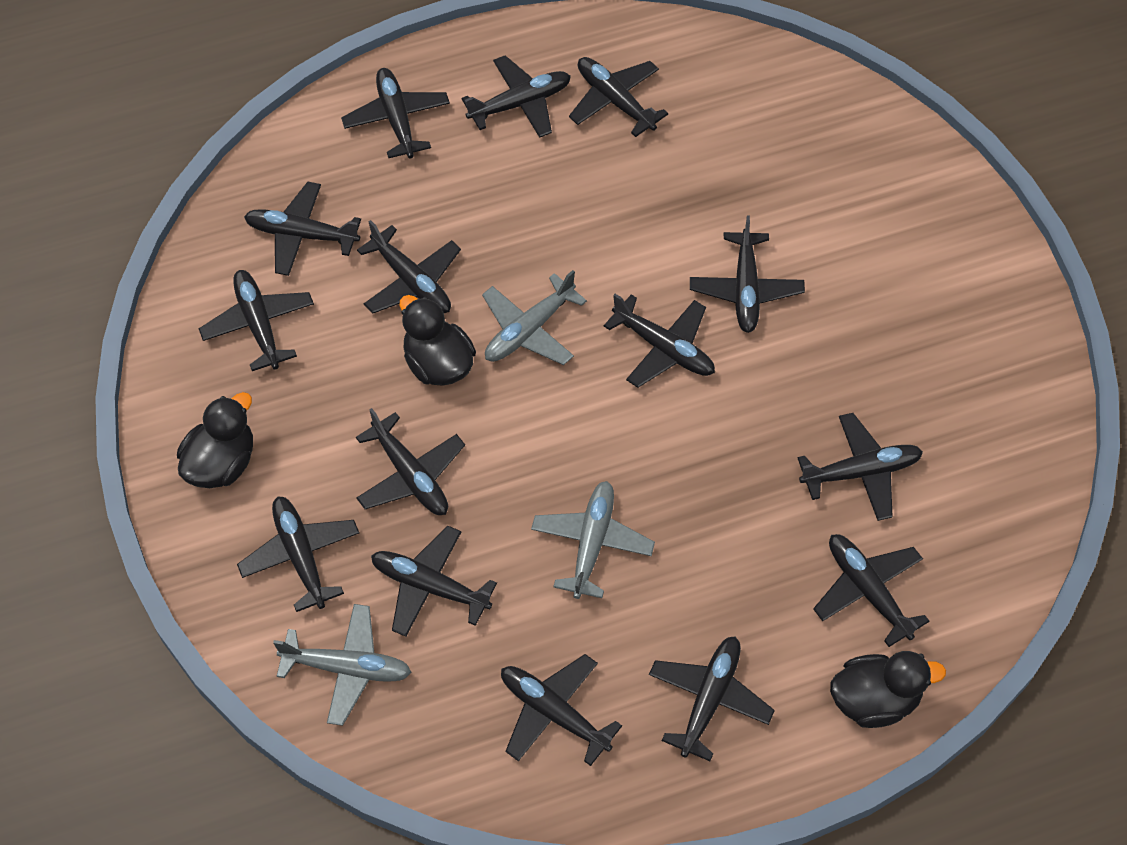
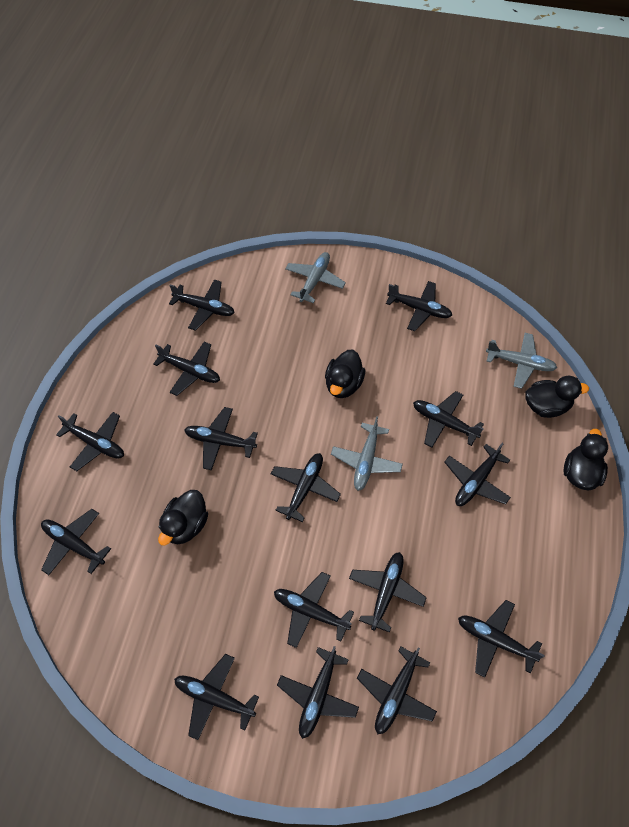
black duck: 3 -> 4

